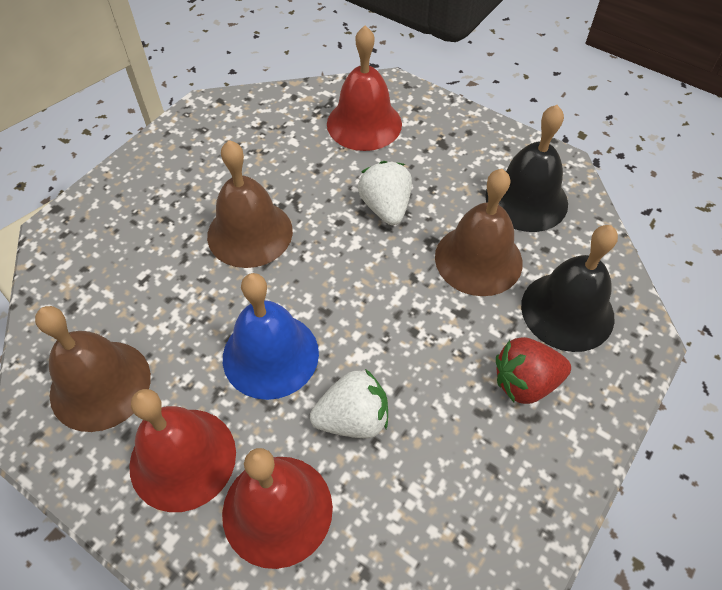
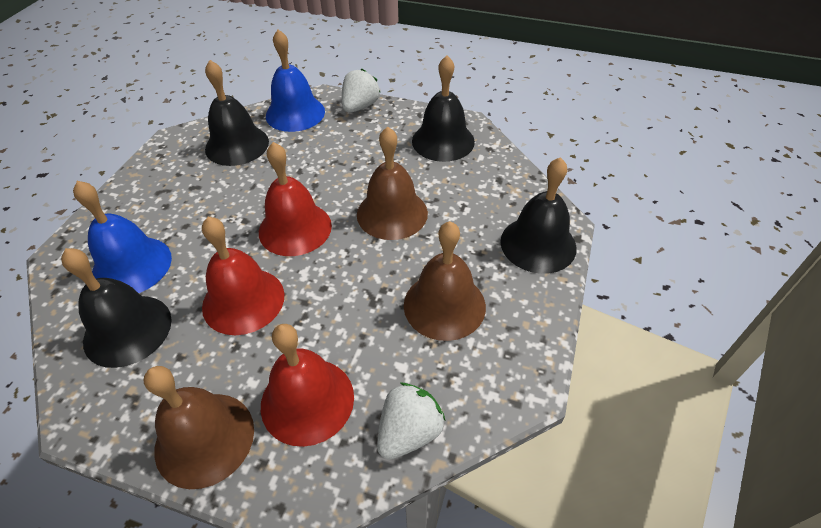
black bell: 2 -> 4
blue bell: 1 -> 2
red strawberry: 1 -> 0

